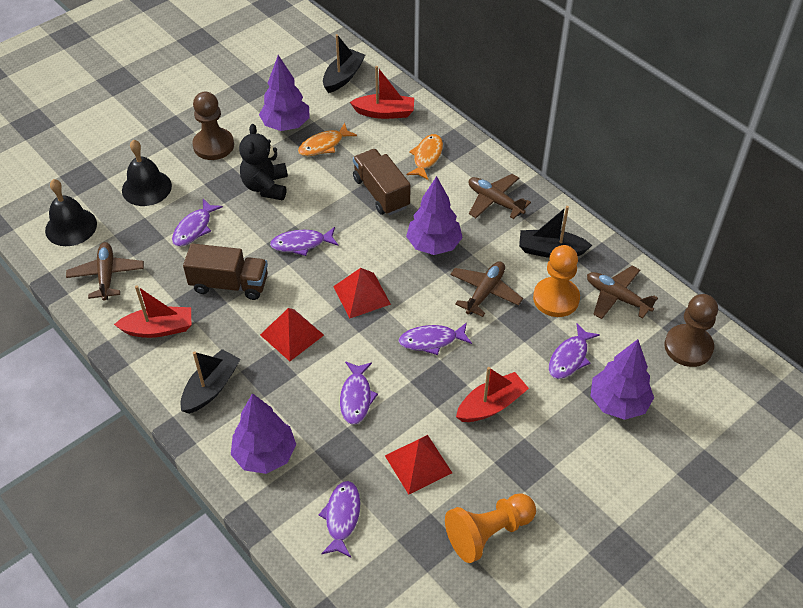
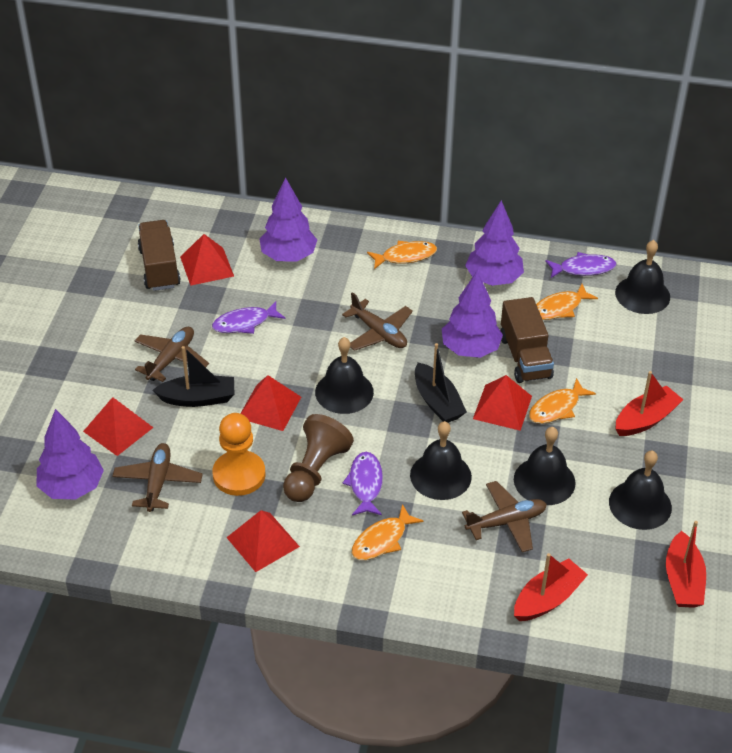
black bell: 2 -> 5
black boat: 3 -> 2
black teddy bear: 1 -> 0
brown pawn: 2 -> 1
orange fish: 2 -> 4
orange pawn: 2 -> 1
purple fish: 6 -> 3
red pyramid: 3 -> 5

